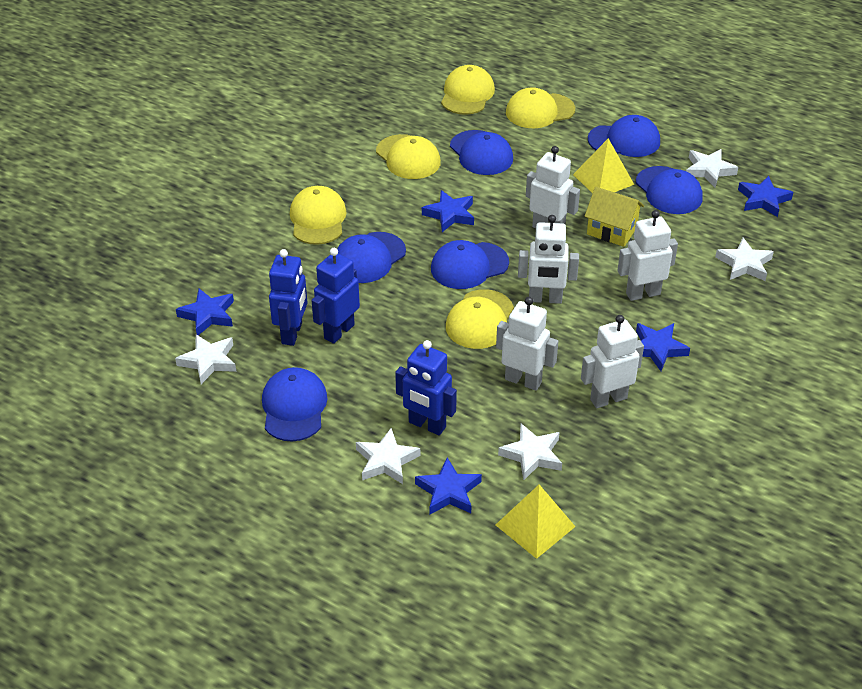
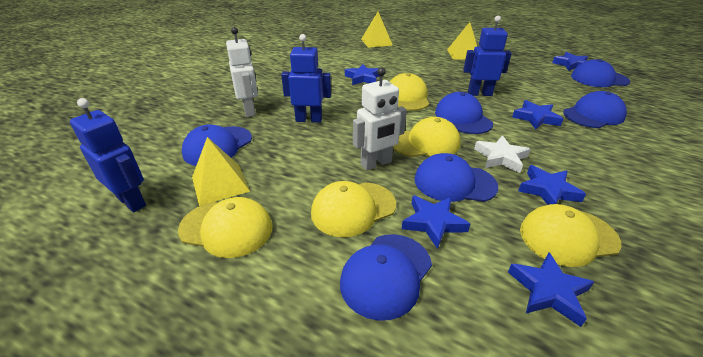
blue star: 5 -> 6
white robot: 5 -> 2
white star: 5 -> 1
yellow house: 1 -> 0
yellow pyramid: 2 -> 3

